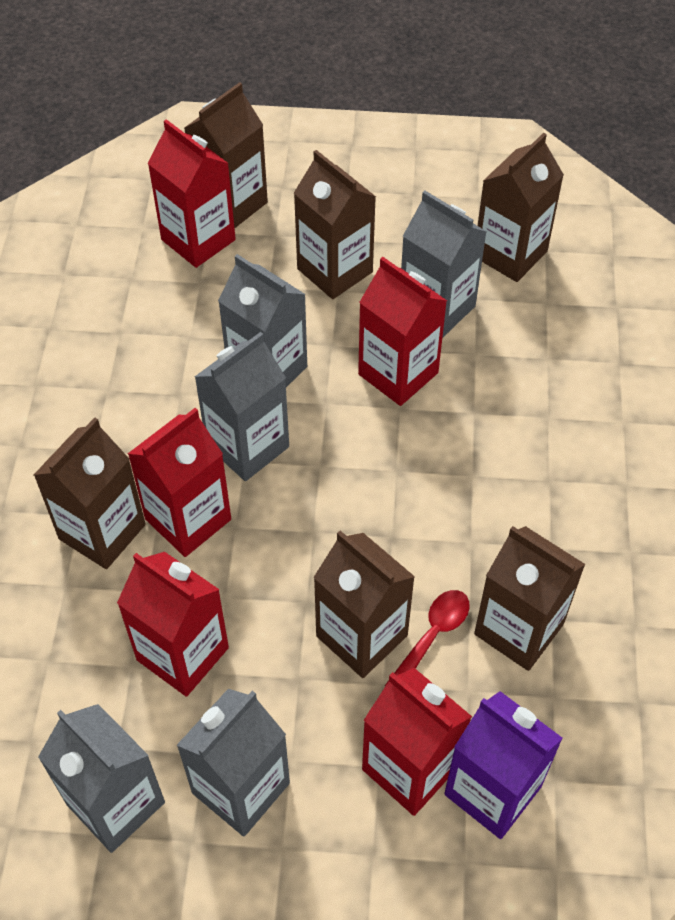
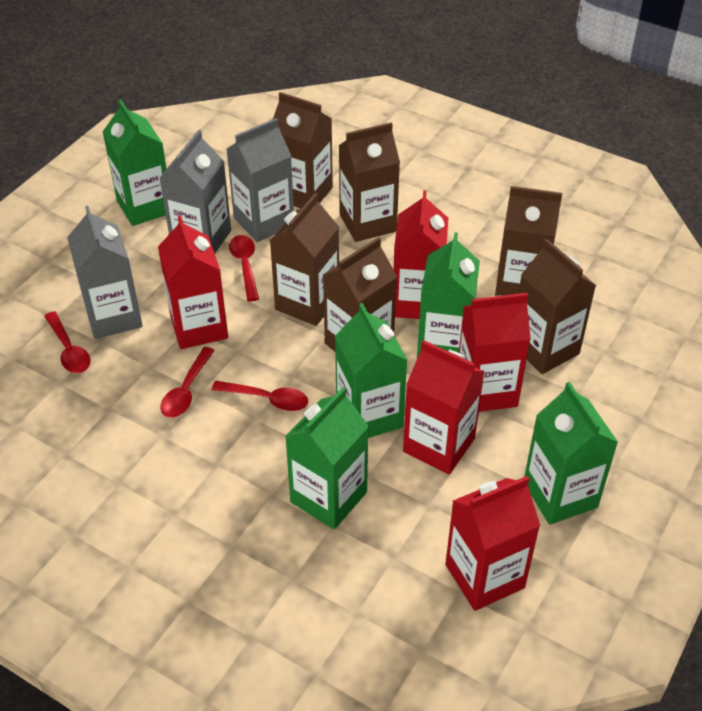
green carton: 0 -> 5
grey carton: 5 -> 3
purple carton: 1 -> 0
red spoon: 1 -> 4

